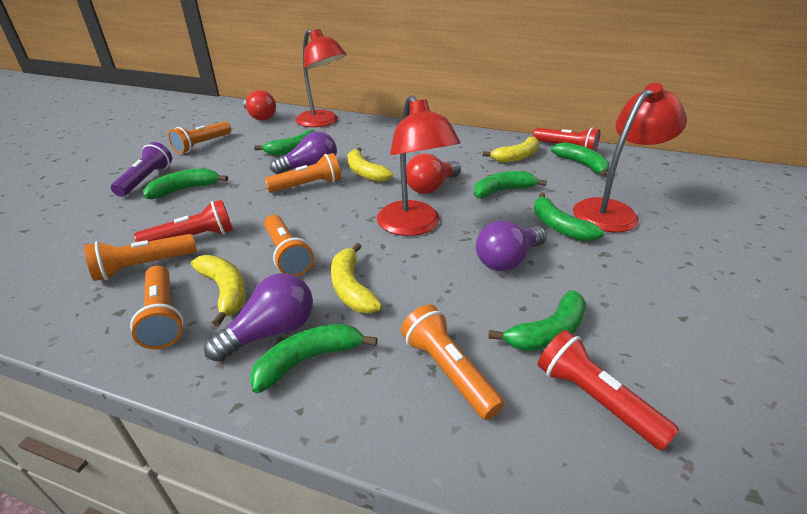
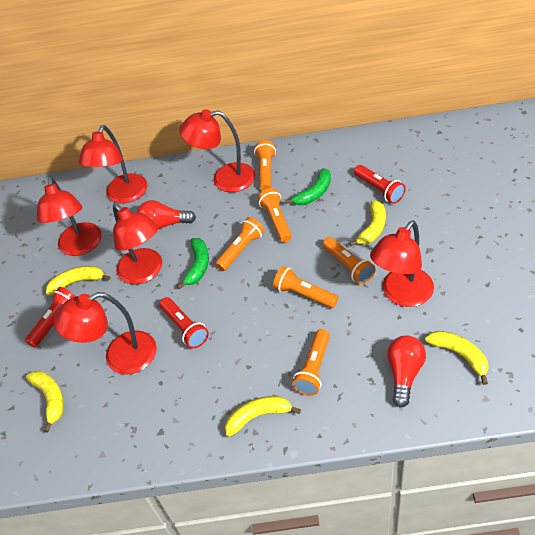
green banana: 7 -> 2
purple flashlight: 1 -> 0
purple light bulb: 3 -> 0
red lamp: 3 -> 6
yellow banana: 4 -> 5

